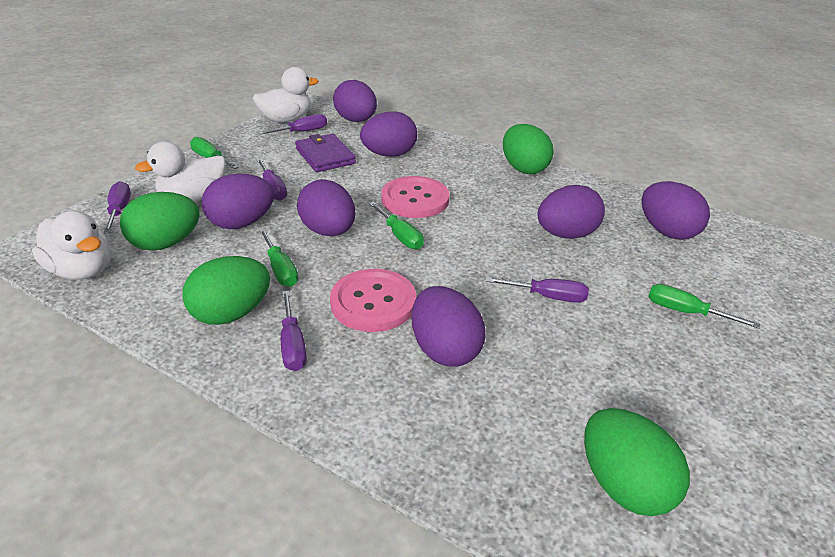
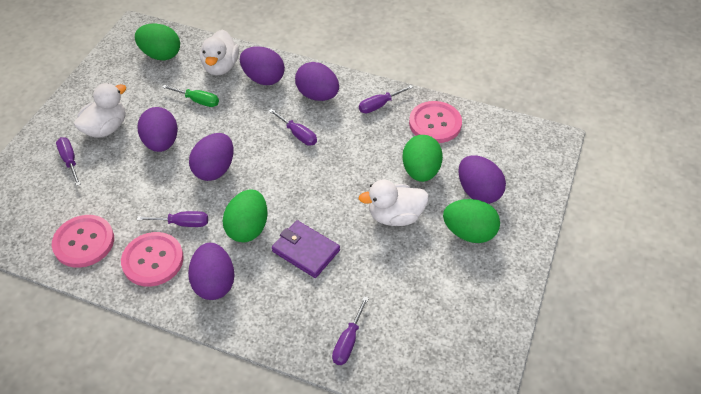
green screwdriver: 4 -> 1
pink button: 2 -> 3
purple egg: 7 -> 6

